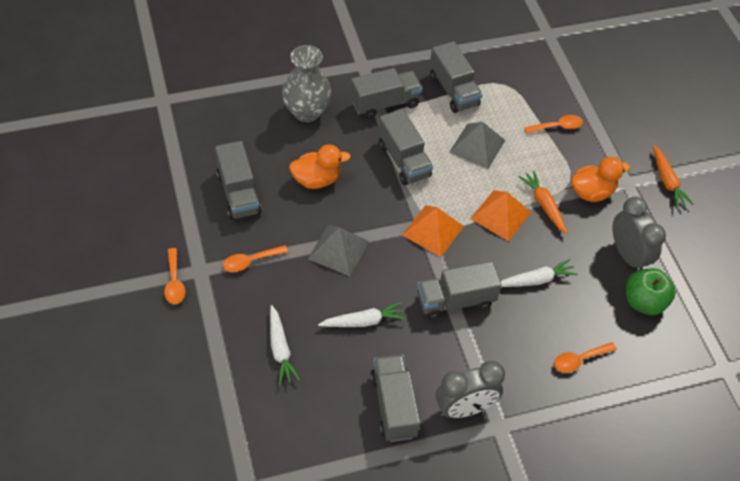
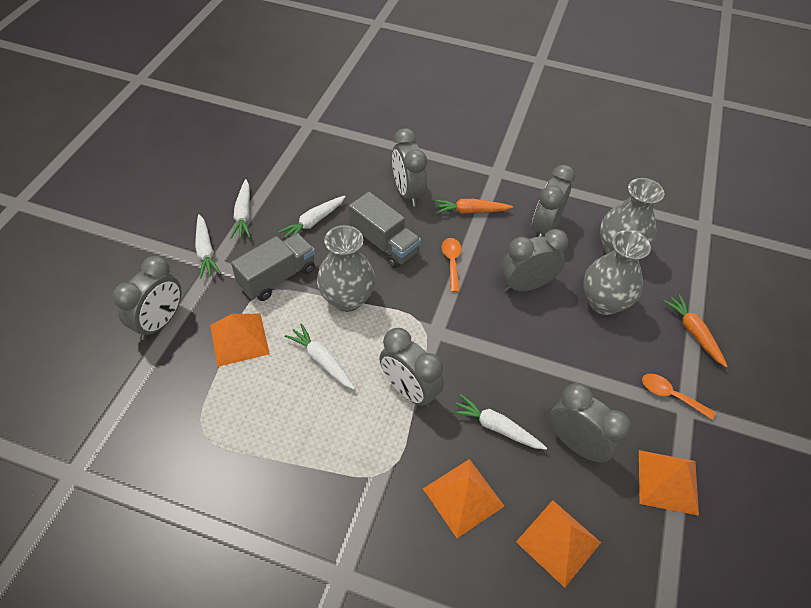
green apple: 1 -> 0
grey clock: 2 -> 6
grey pyramid: 2 -> 0
grey truck: 6 -> 2
grey vase: 1 -> 3
orange duck: 2 -> 0
orange pyramid: 2 -> 4
orange spoon: 4 -> 2
white carrot: 3 -> 5

